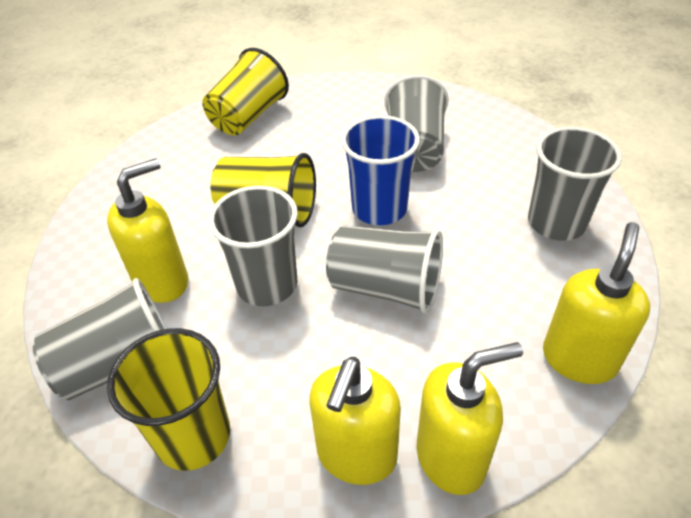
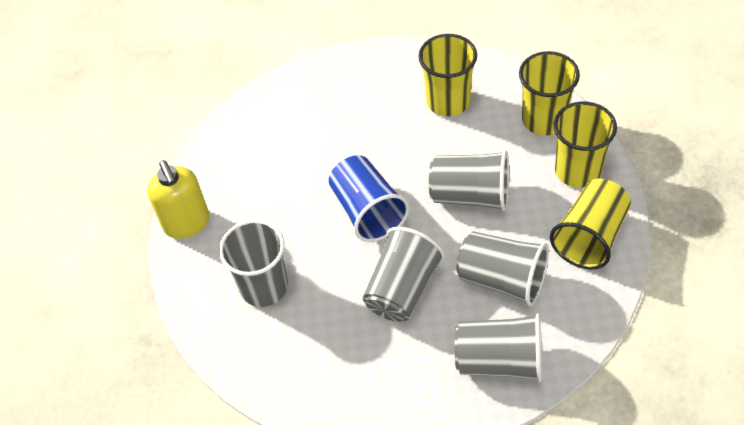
yellow cup: 3 -> 4
yellow soap dispenser: 4 -> 1

